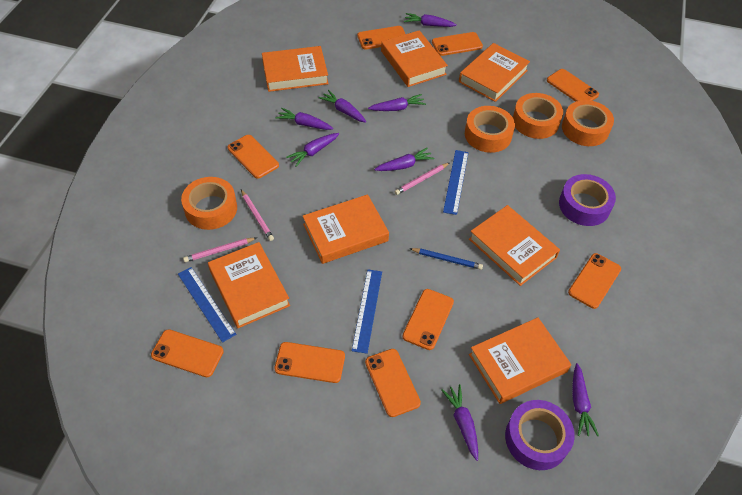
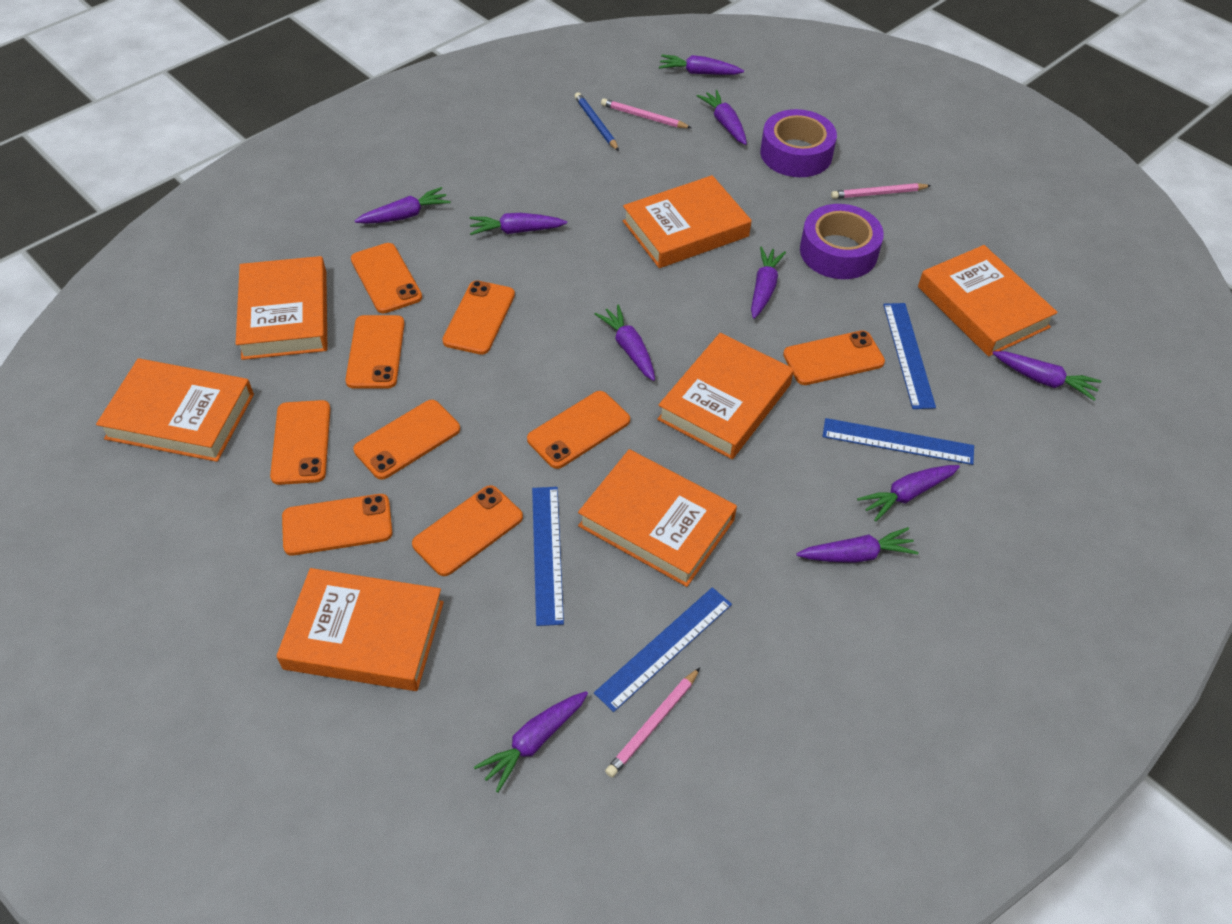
blue ruler: 3 -> 4
orange tape: 4 -> 0
purple carrot: 8 -> 10

